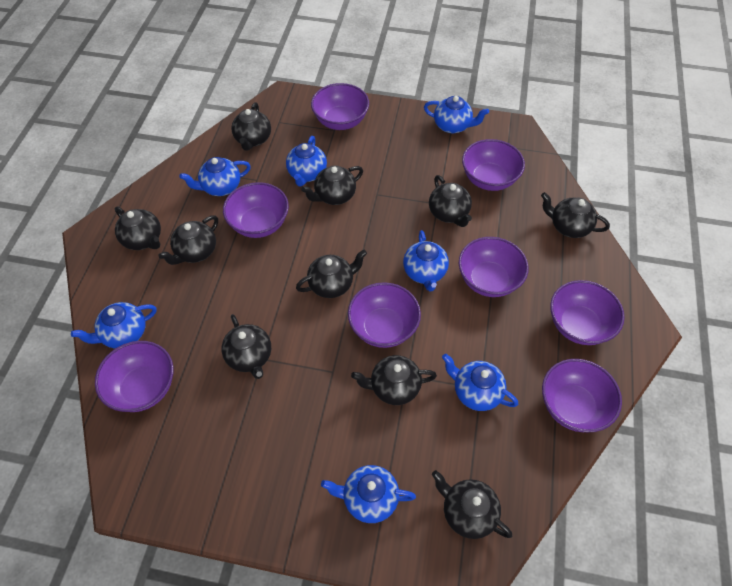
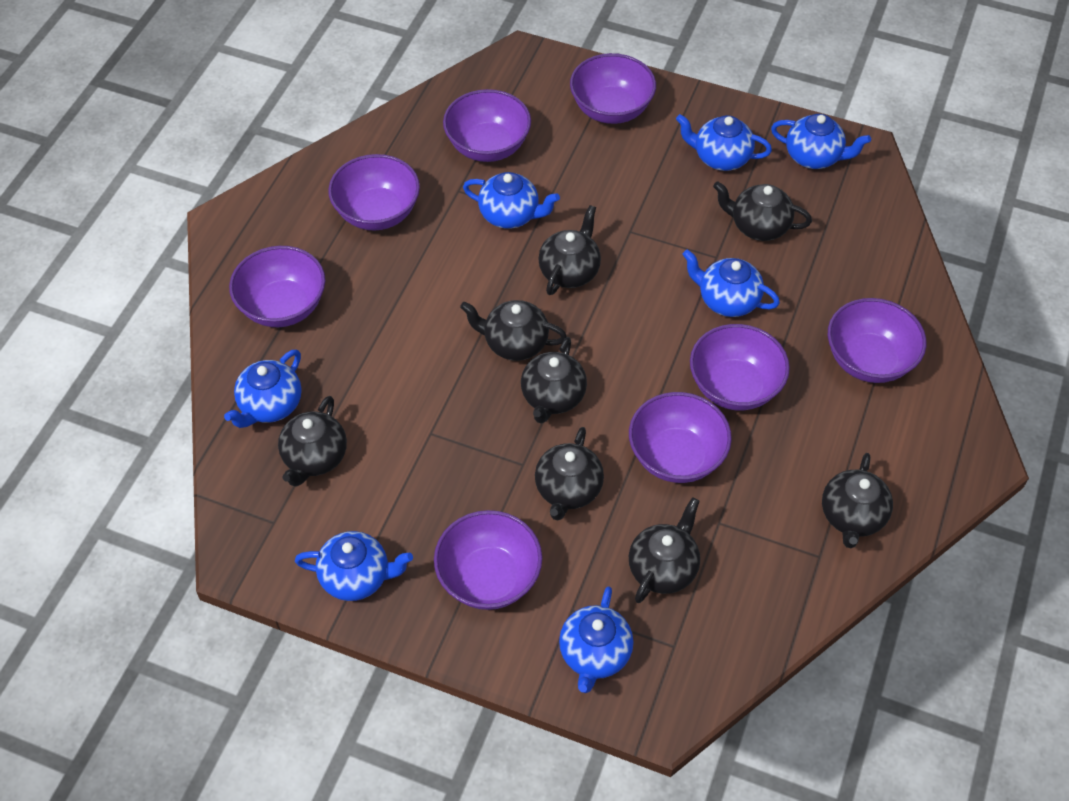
black teapot: 10 -> 8

